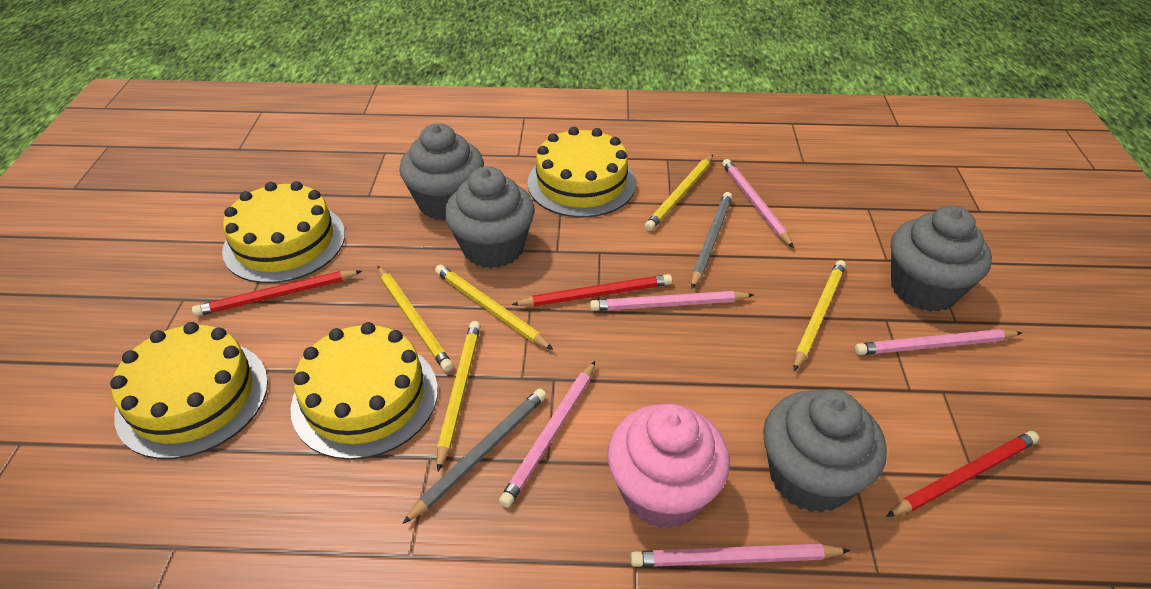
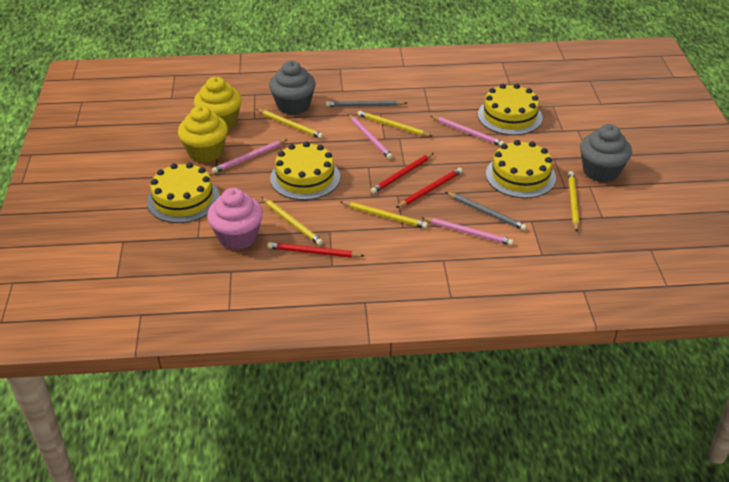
grey cupcake: 4 -> 2
pink pencil: 5 -> 4
yellow cupcake: 0 -> 2

